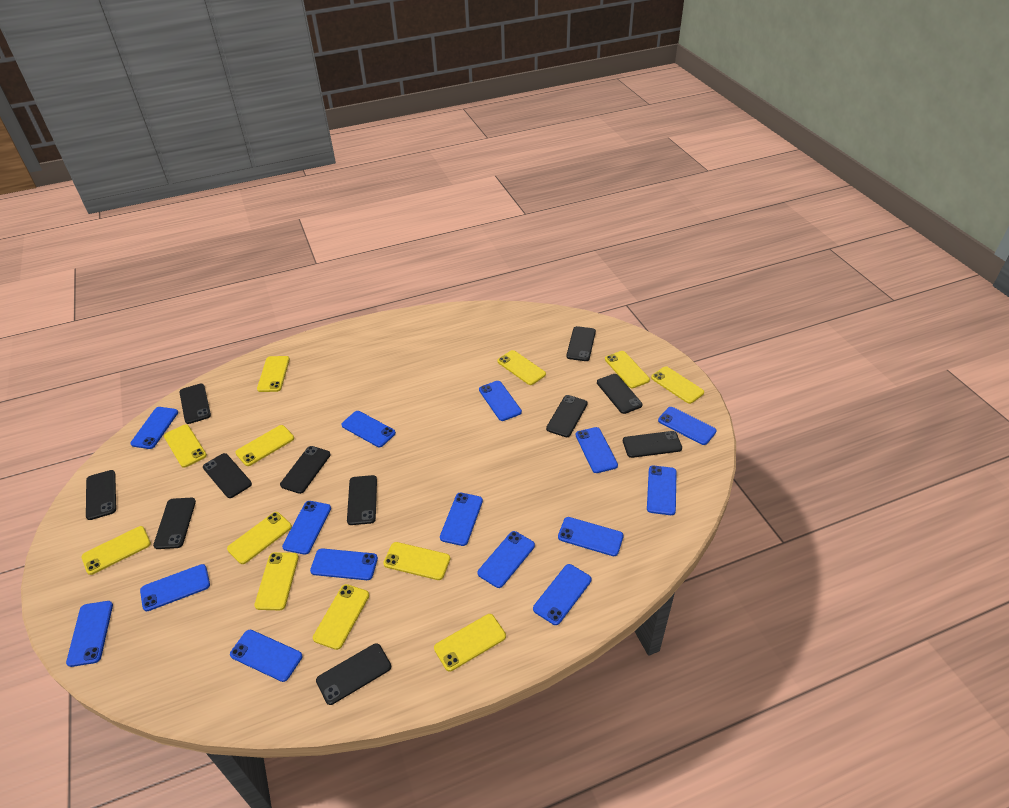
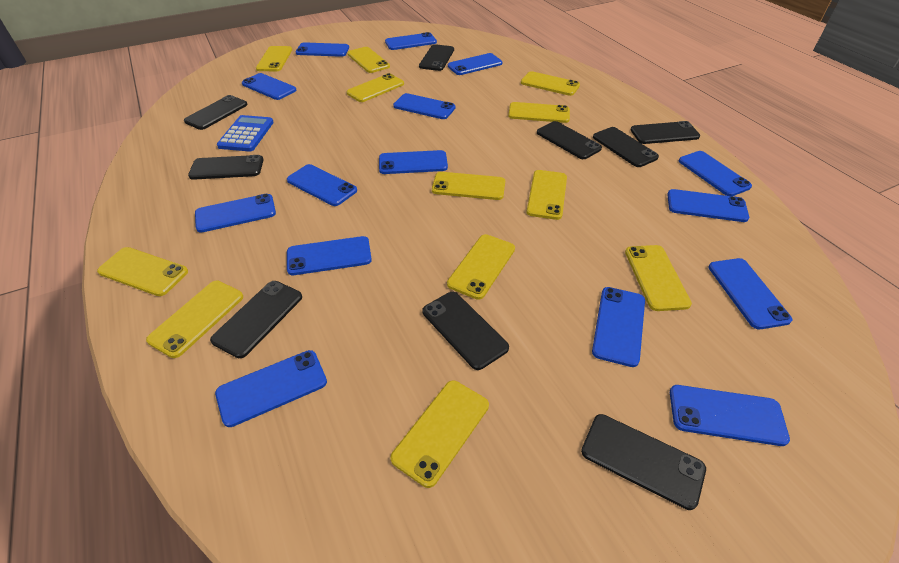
black phone: 11 -> 9
blue calculator: 0 -> 1

